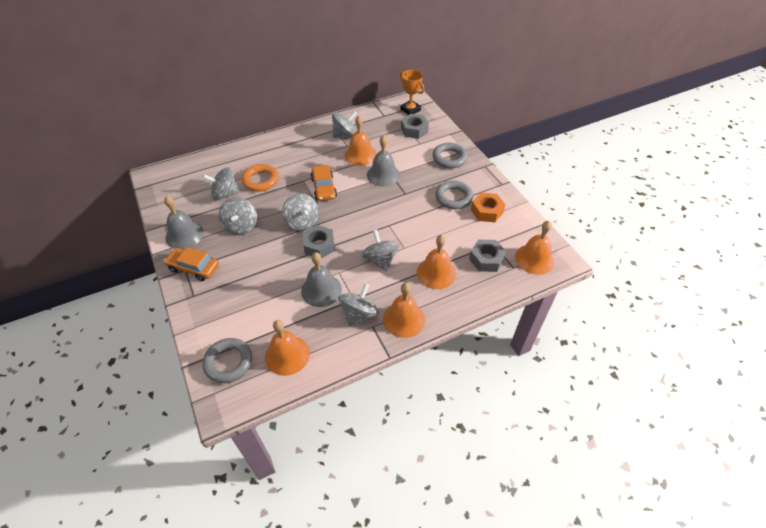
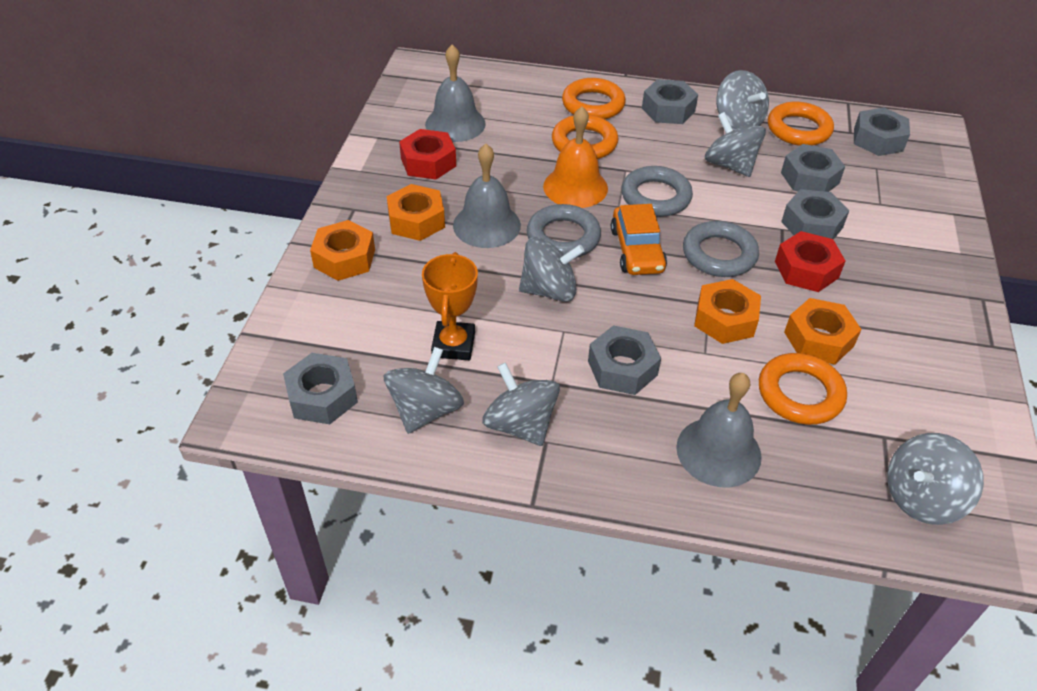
grey nut: 3 -> 6
orange bell: 5 -> 1
orange car: 2 -> 1
orange nut: 1 -> 4
orange ring: 1 -> 4
red nut: 0 -> 2

